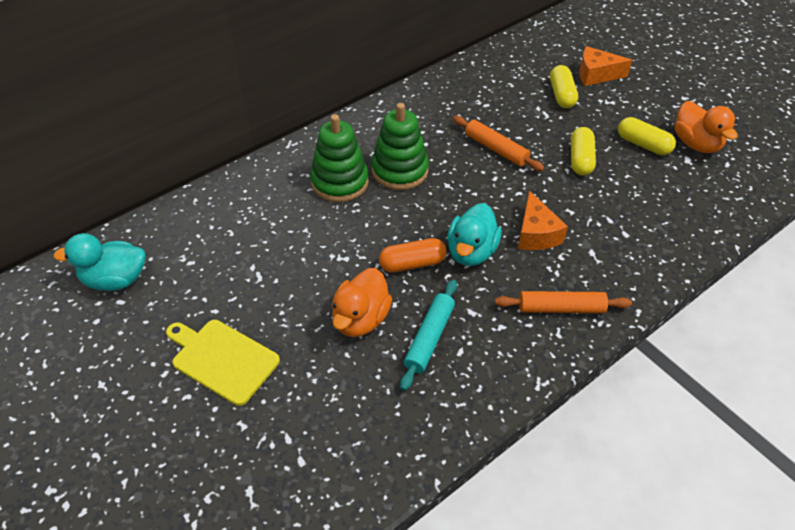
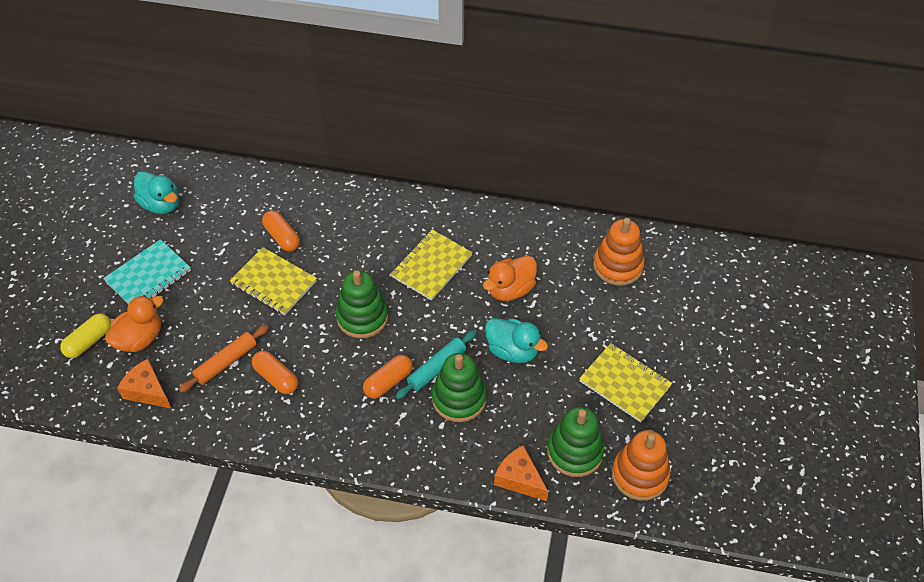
green stacking toy: 2 -> 3
orange capsule: 1 -> 3
orange rolling pin: 2 -> 1
orange stacking toy: 0 -> 2
turquoise notebook: 0 -> 1
yellow capsule: 3 -> 1
yellow cutting board: 1 -> 0
yellow notebook: 0 -> 3

